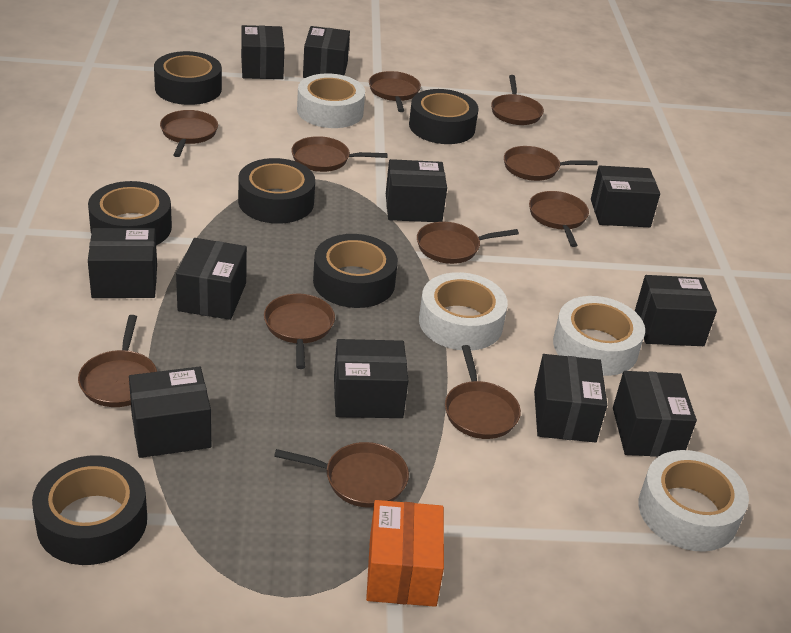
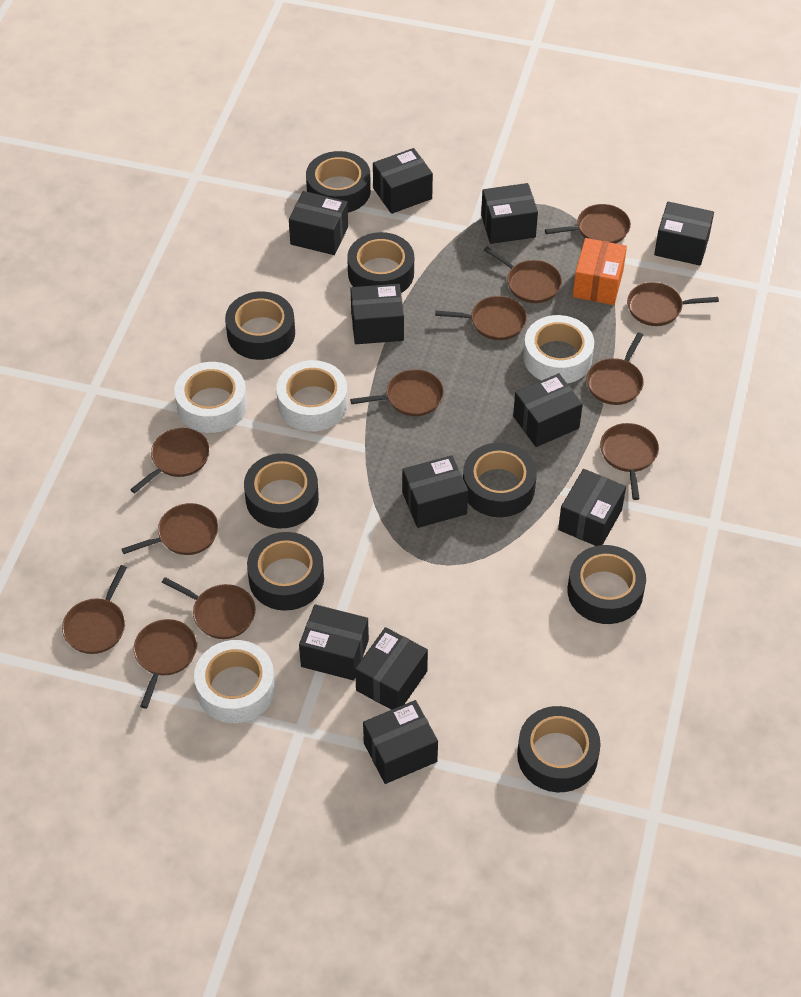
black tape: 6 -> 8
brown pan: 11 -> 12

